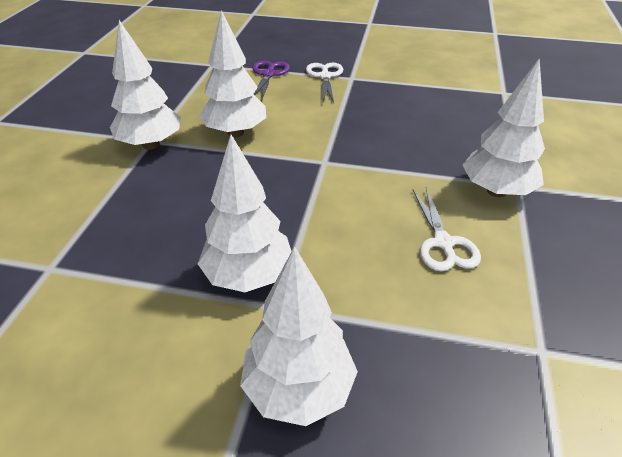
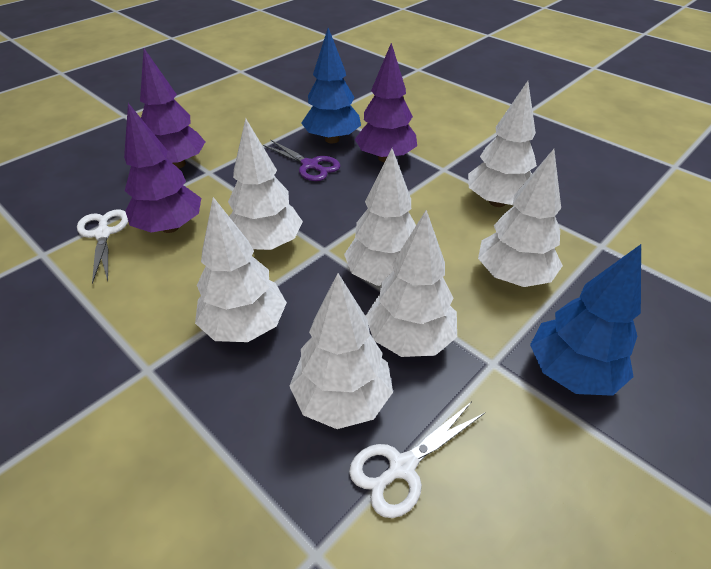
blue tree: 0 -> 2
purple tree: 0 -> 3
white tree: 5 -> 7

